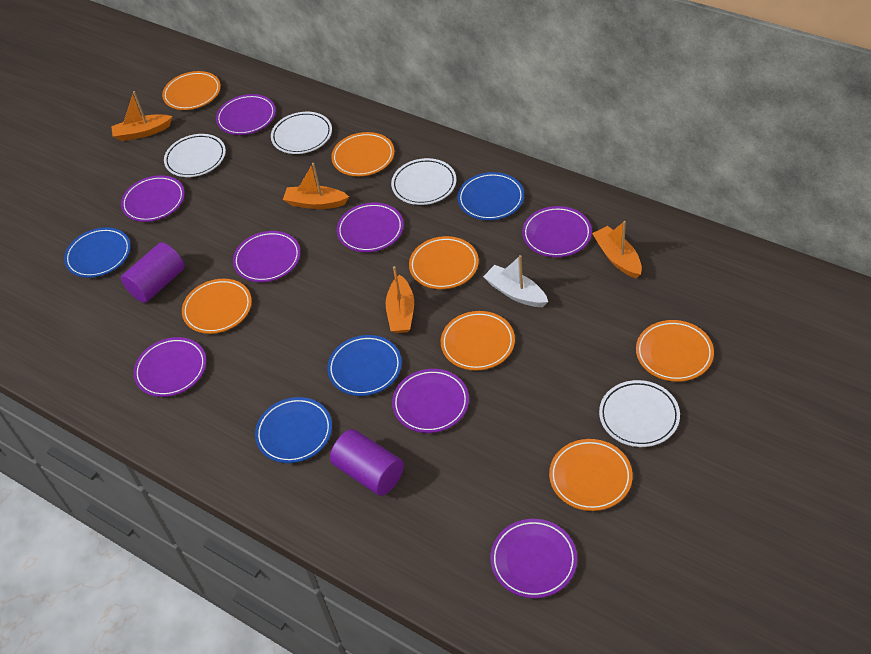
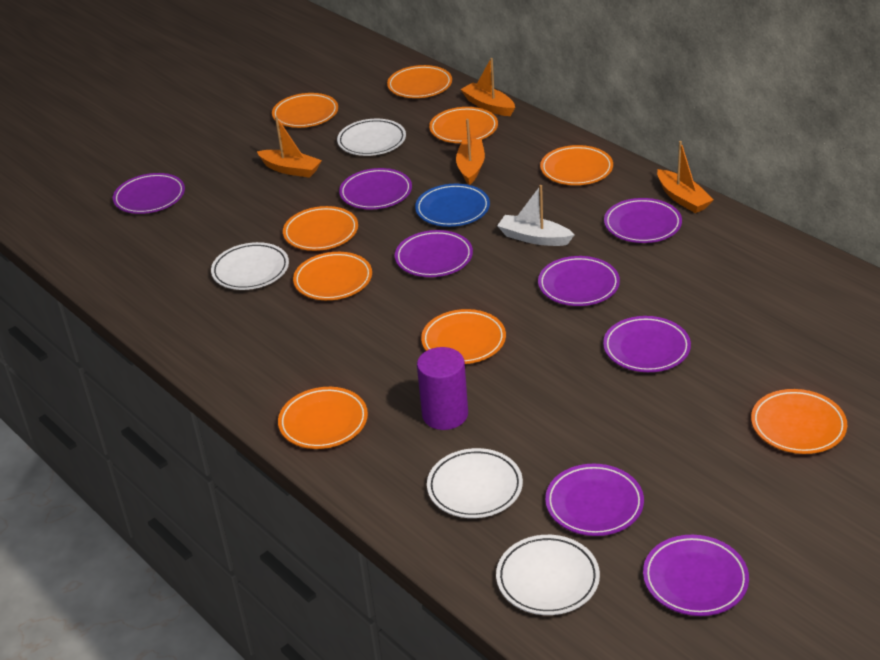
blue plate: 4 -> 1
orange plate: 7 -> 9
purple cylinder: 2 -> 1

